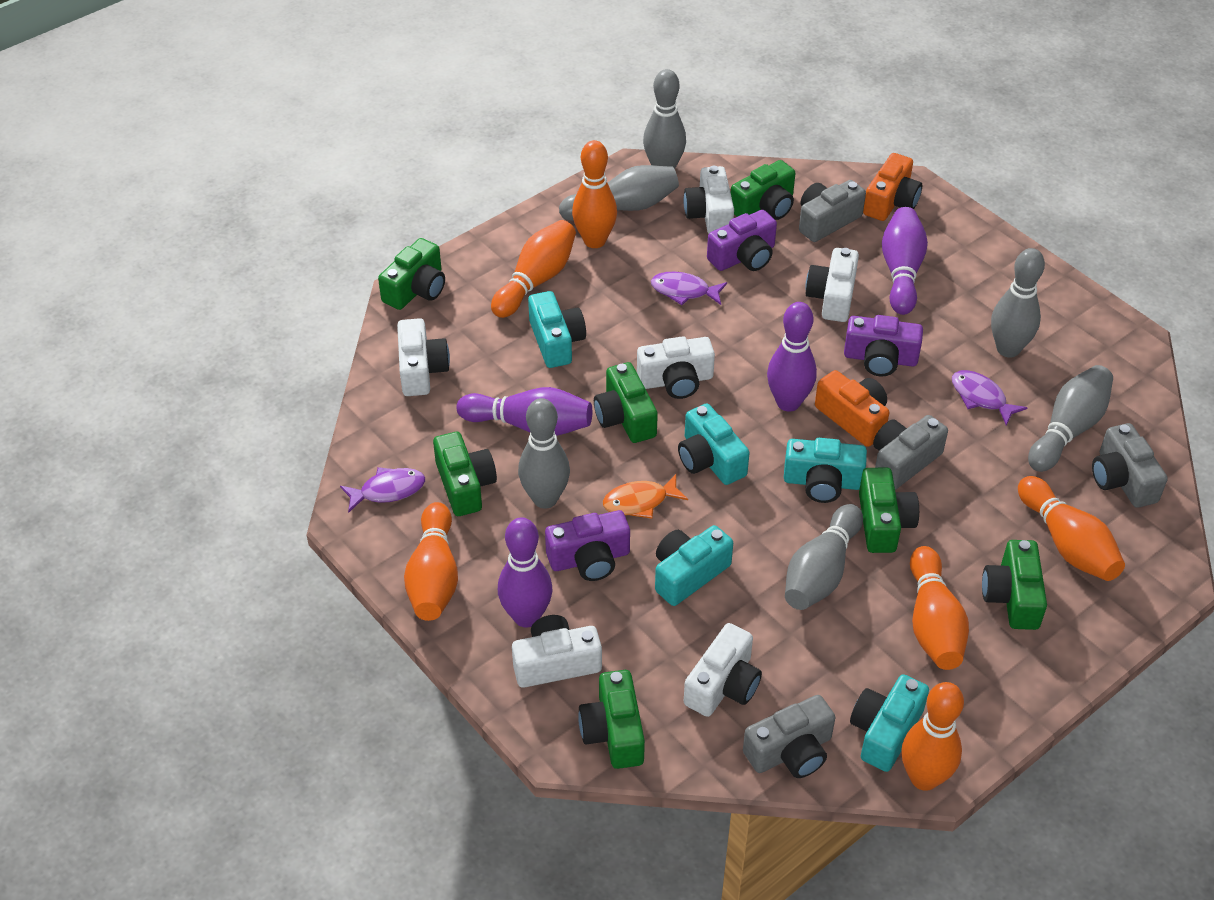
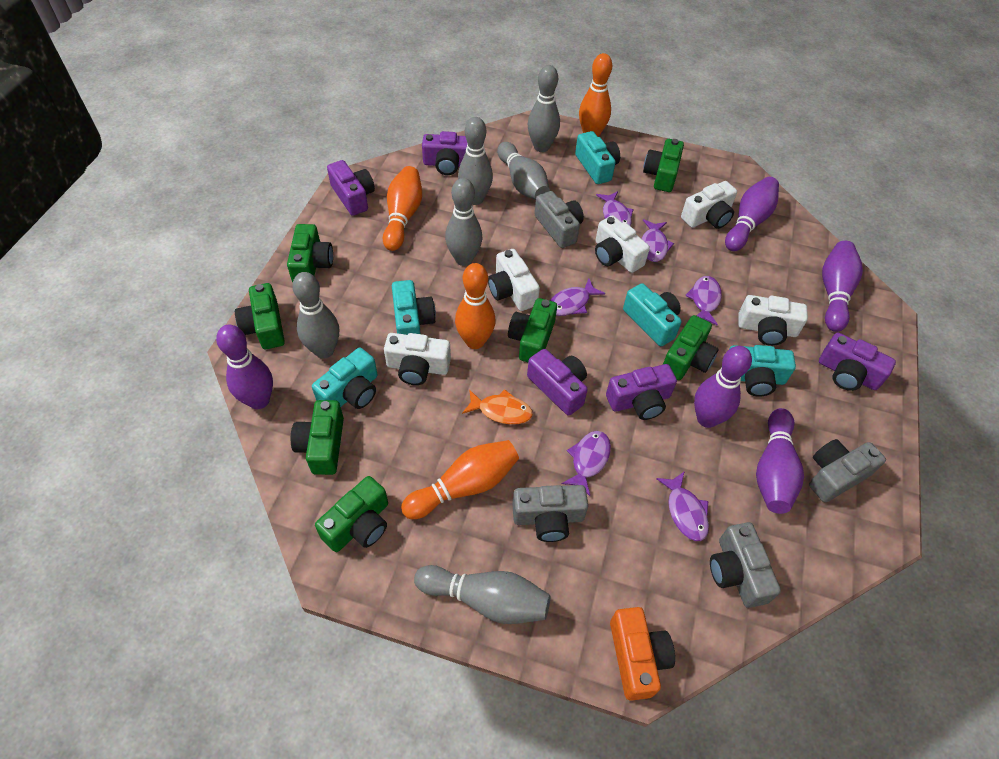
orange bowling pin: 6 -> 4
orange camera: 2 -> 1
purple bowling pin: 4 -> 5
purple camera: 3 -> 5
purple fish: 3 -> 6
white camera: 6 -> 5

